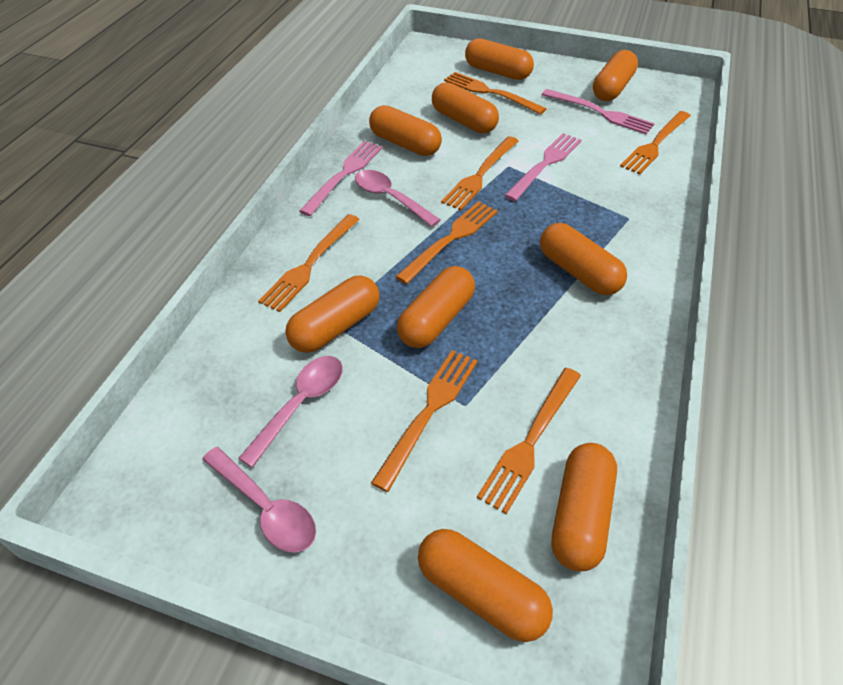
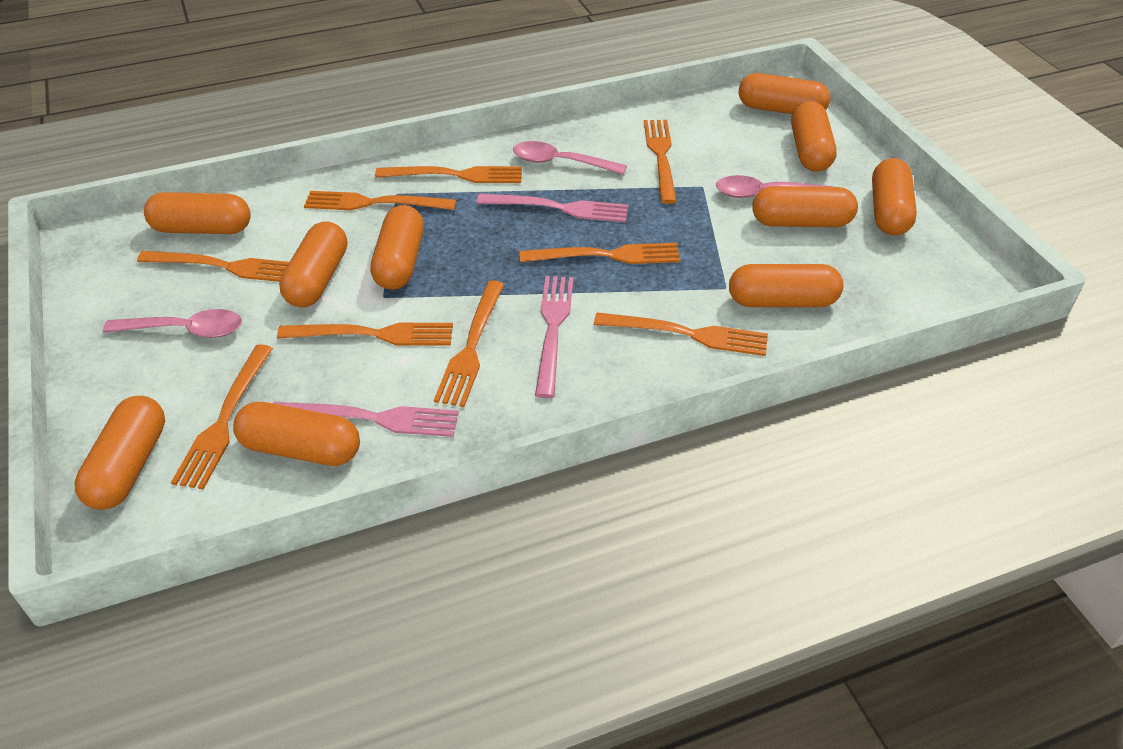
orange capsule: 9 -> 10
orange fork: 7 -> 9

